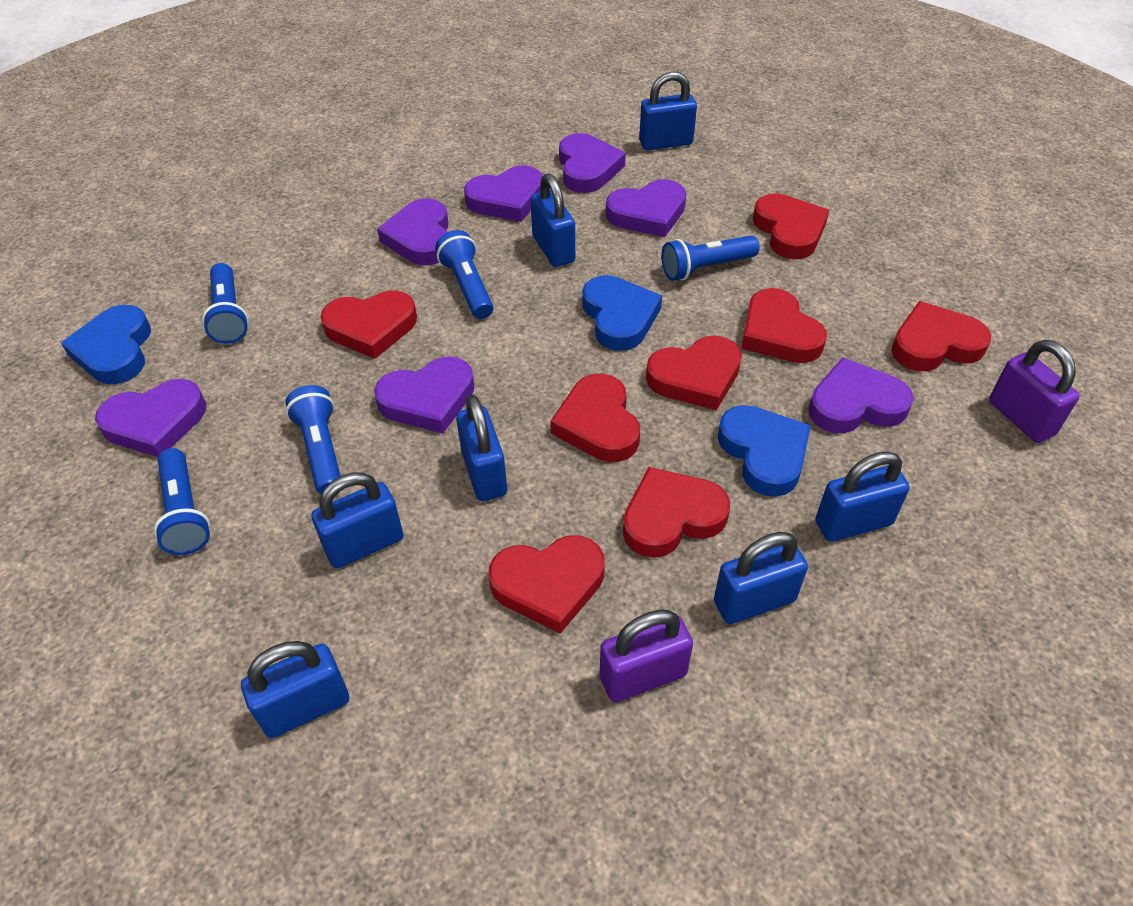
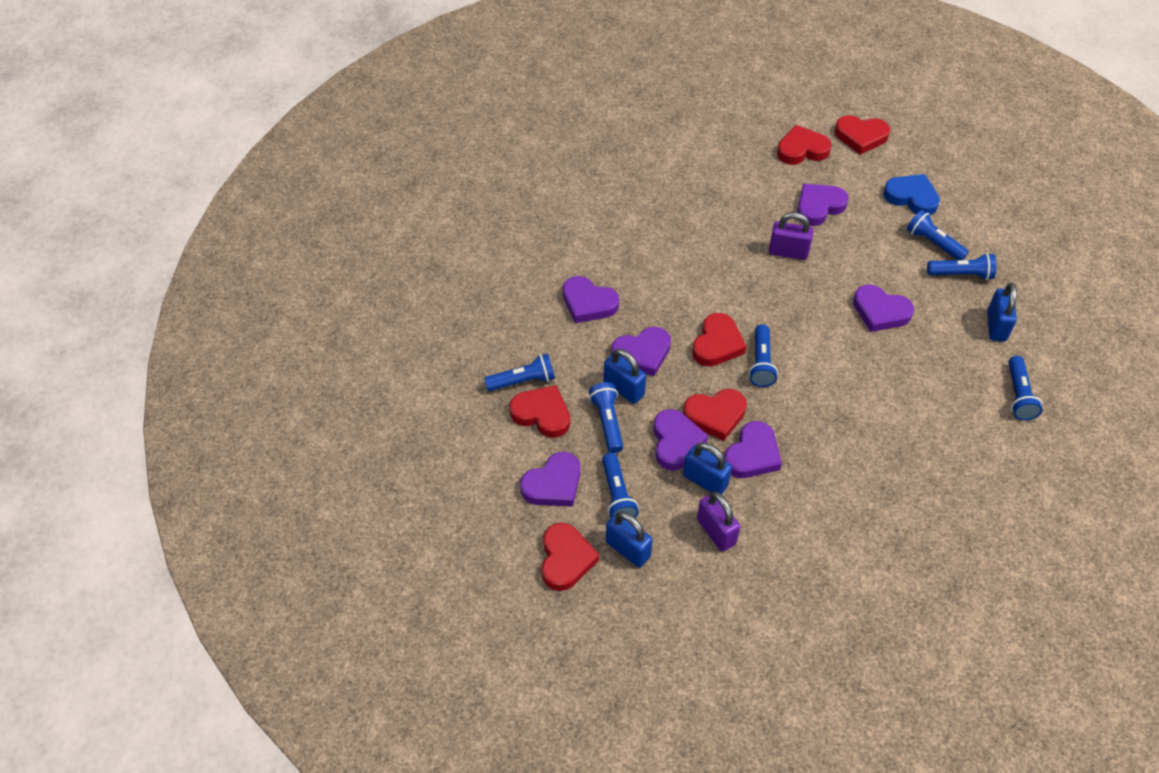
blue flashlight: 5 -> 7
blue heart: 3 -> 1
blue padlock: 7 -> 4
red heart: 8 -> 6

